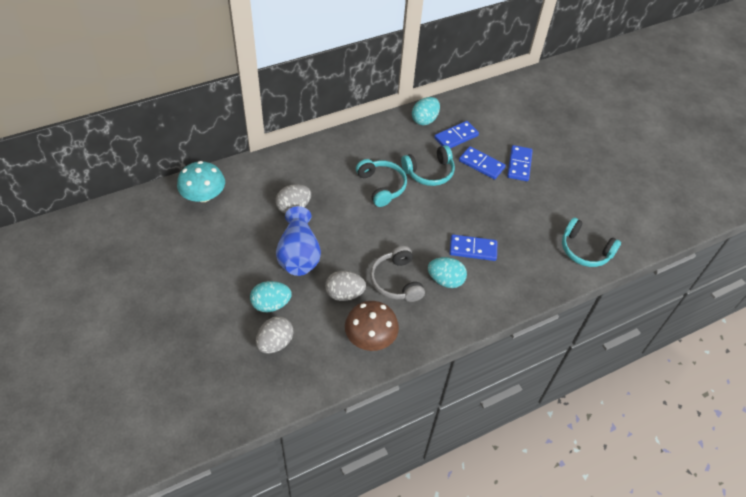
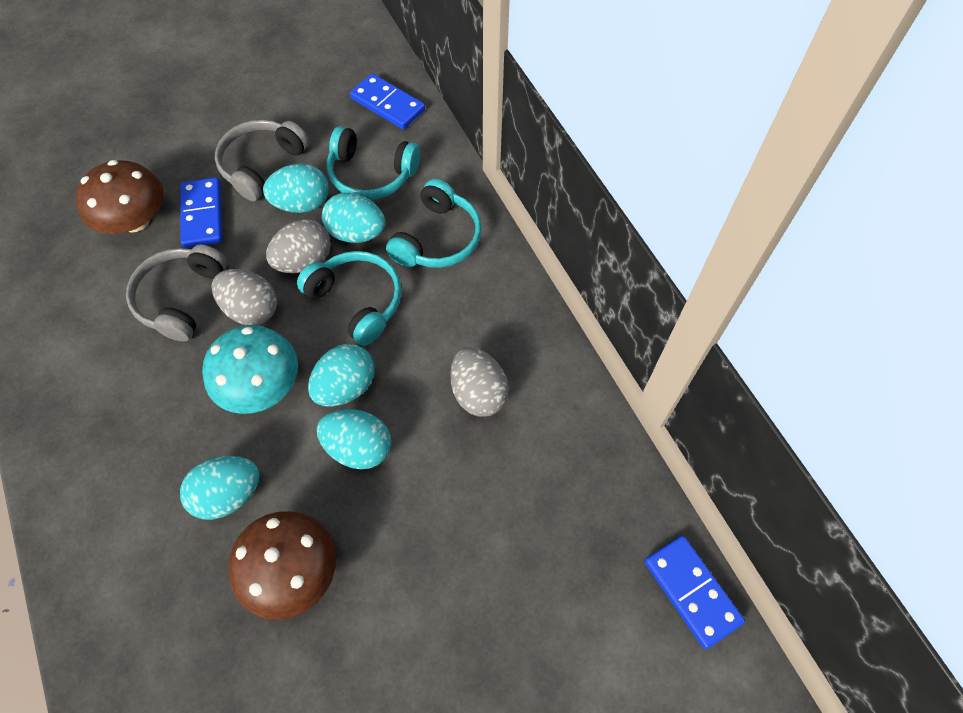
blue domino: 4 -> 3
blue vase: 1 -> 0
brown mushroom: 1 -> 2
grey headphones: 1 -> 2
turquoise egg: 3 -> 5

